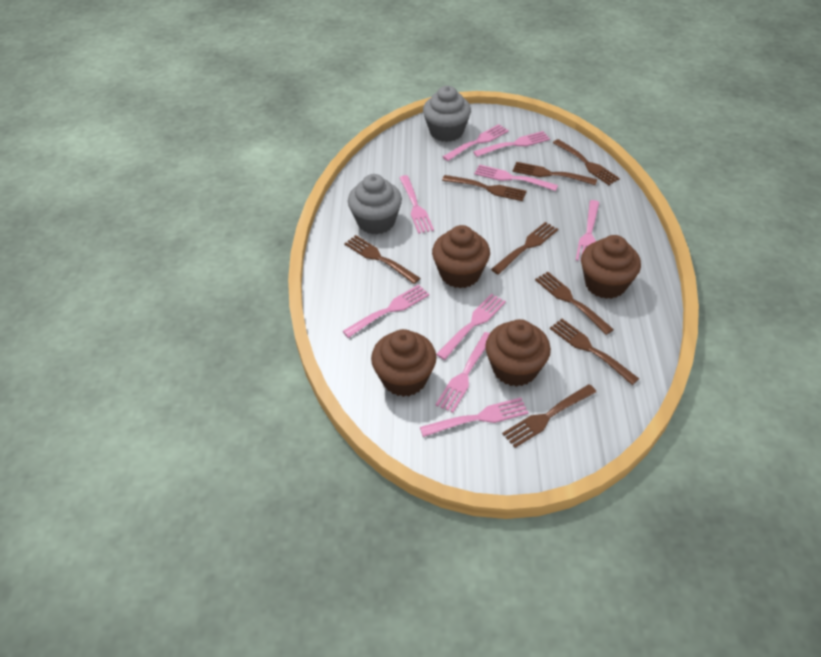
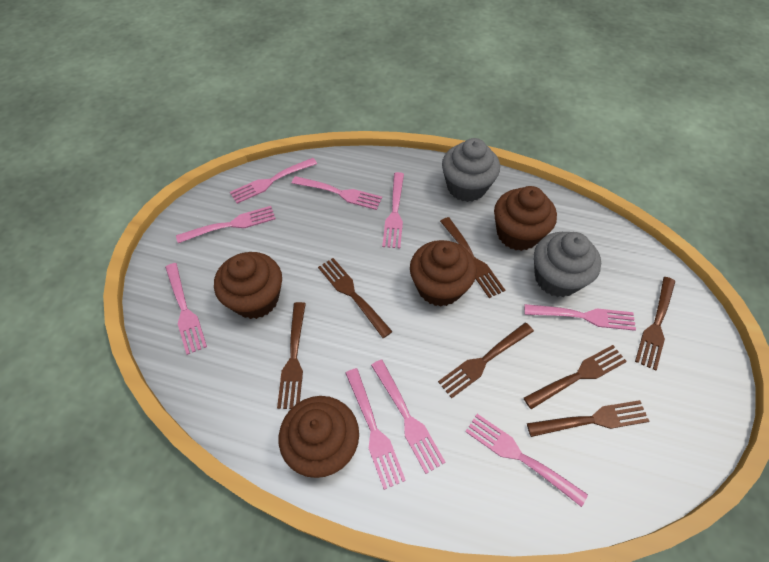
brown fork: 8 -> 7

